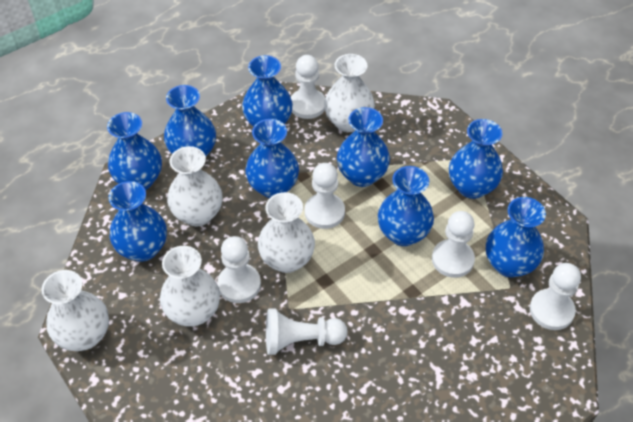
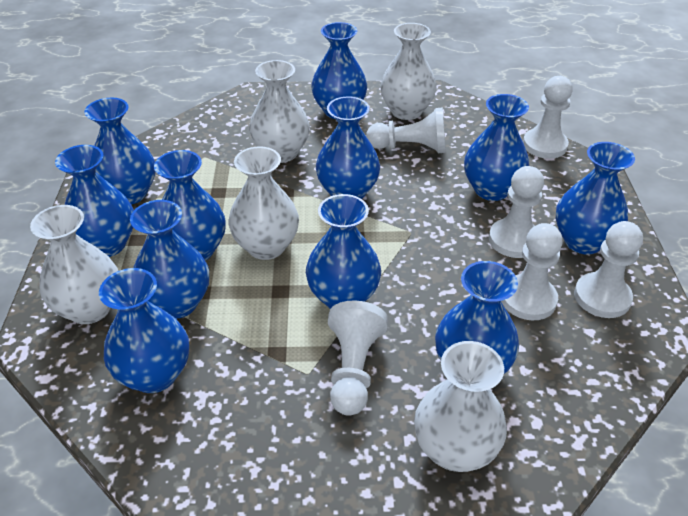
blue vase: 9 -> 11

